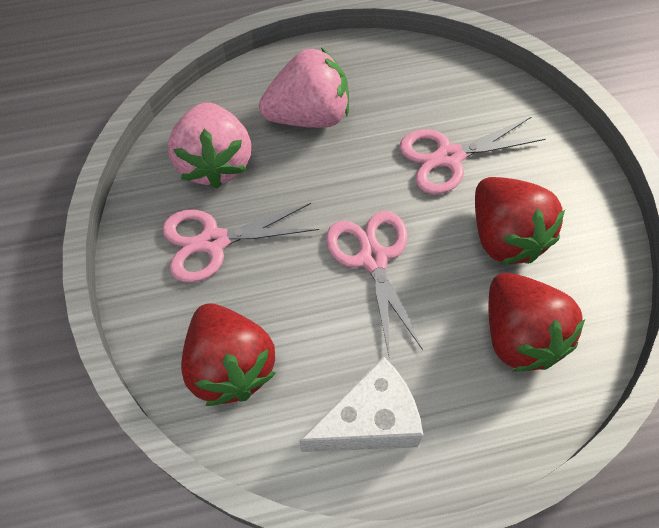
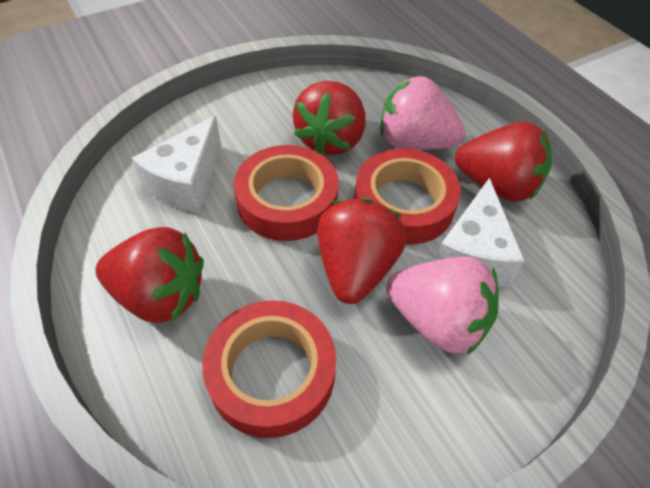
pink scissors: 3 -> 0
red strawberry: 3 -> 4
red tape: 0 -> 3
white cheese: 1 -> 2

